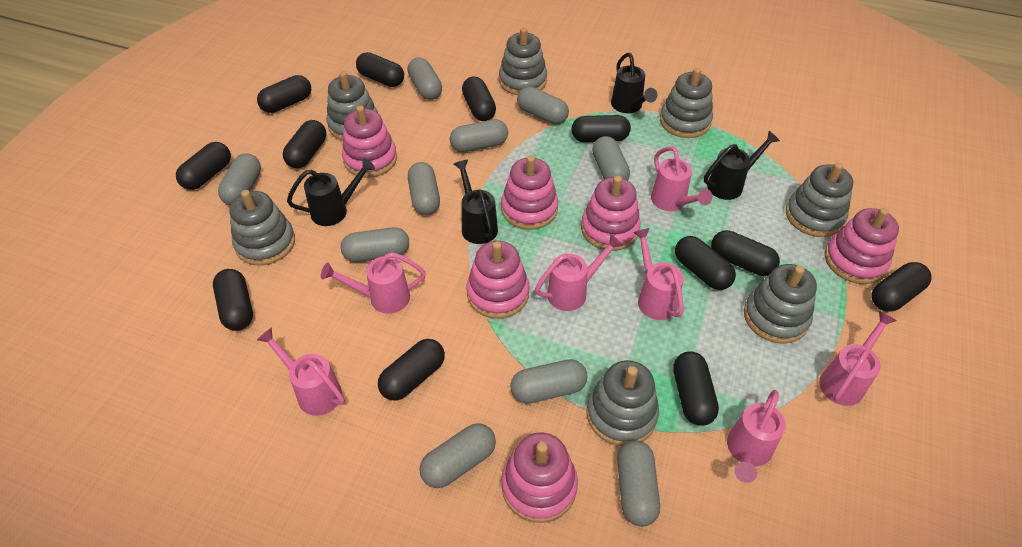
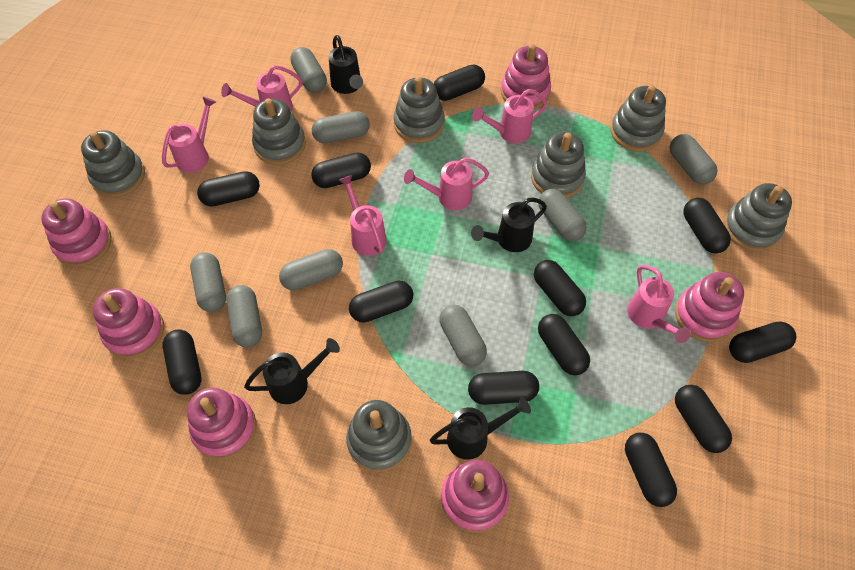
grey capsule: 10 -> 8
pink watering can: 7 -> 6

